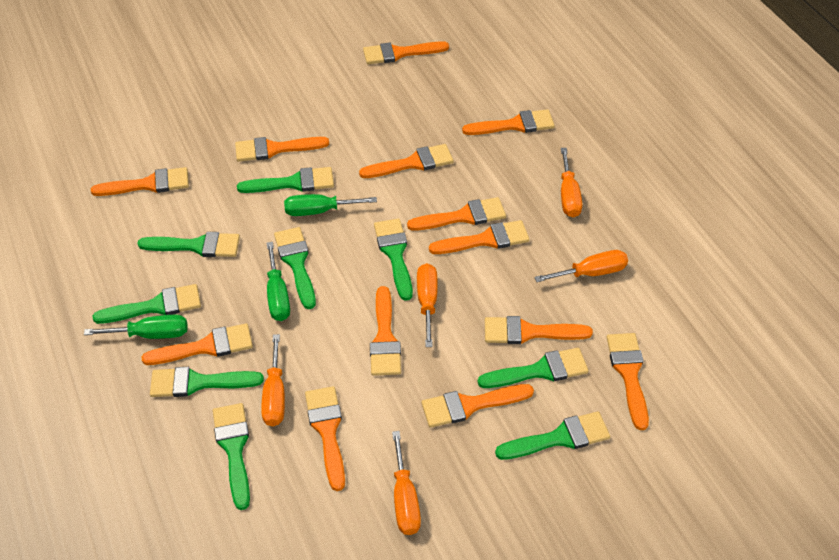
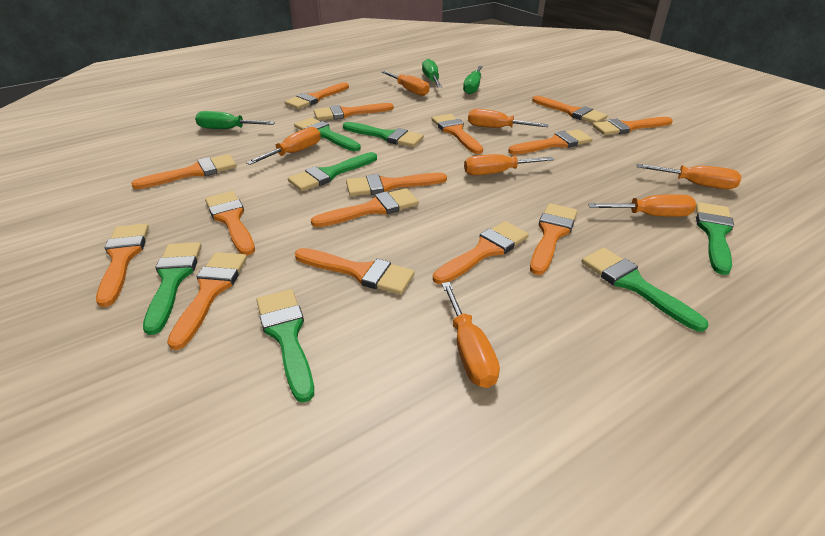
green brush: 9 -> 7
orange brush: 13 -> 15
orange screwdriver: 5 -> 7

